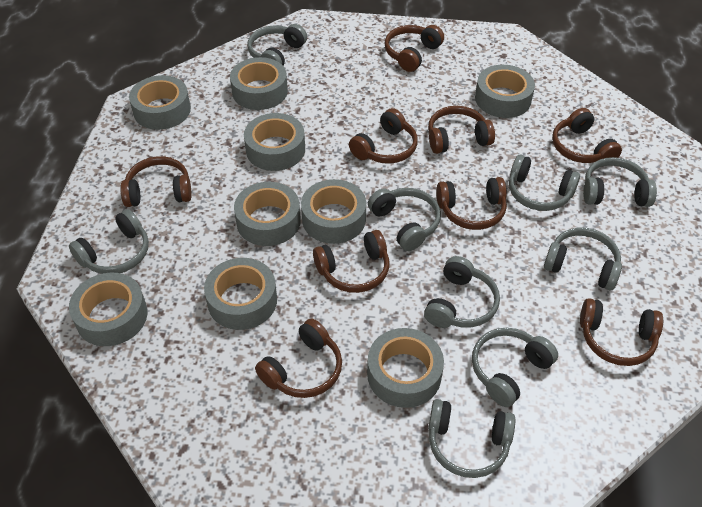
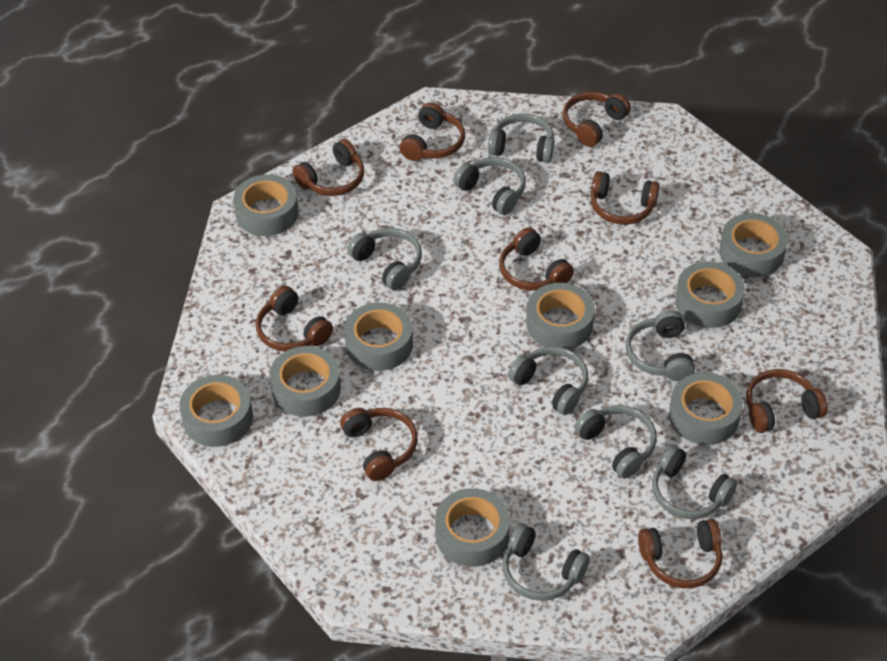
grey headphones: 9 -> 8

